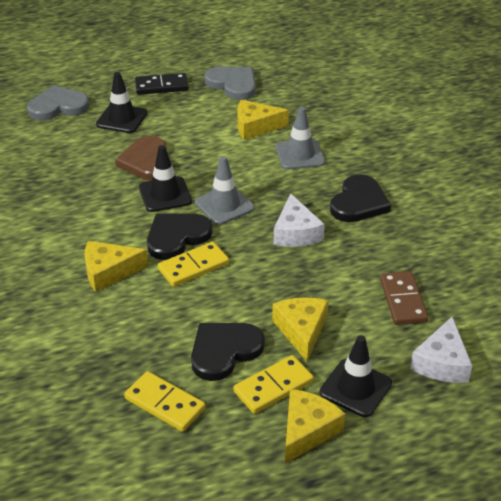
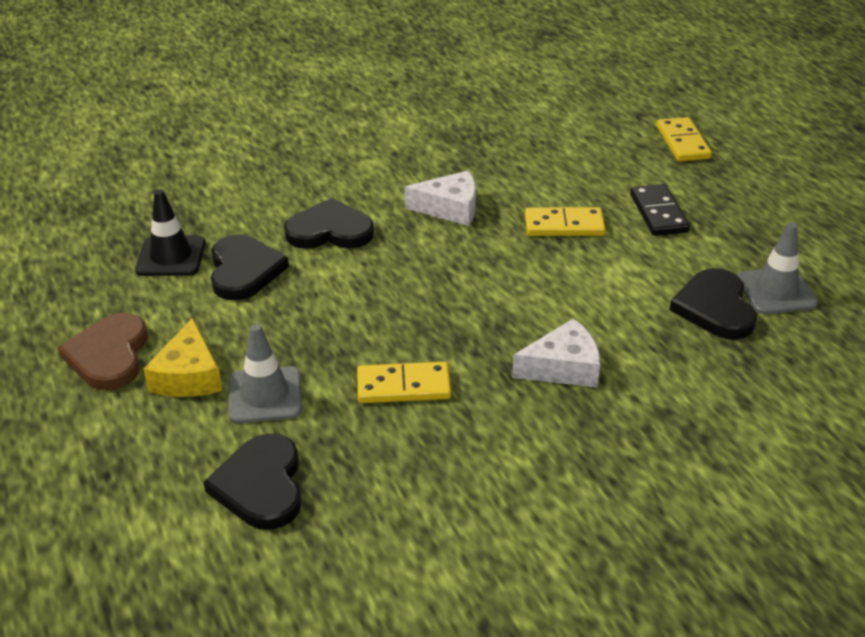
black heart: 3 -> 4
black traffic cone: 3 -> 1
brown domino: 1 -> 0
grey heart: 2 -> 0
yellow cheese: 4 -> 1

